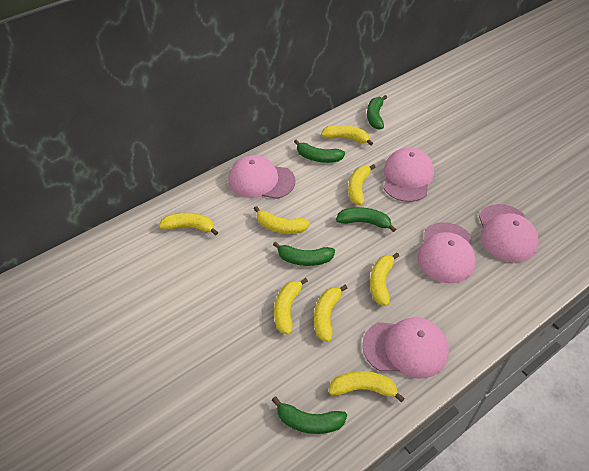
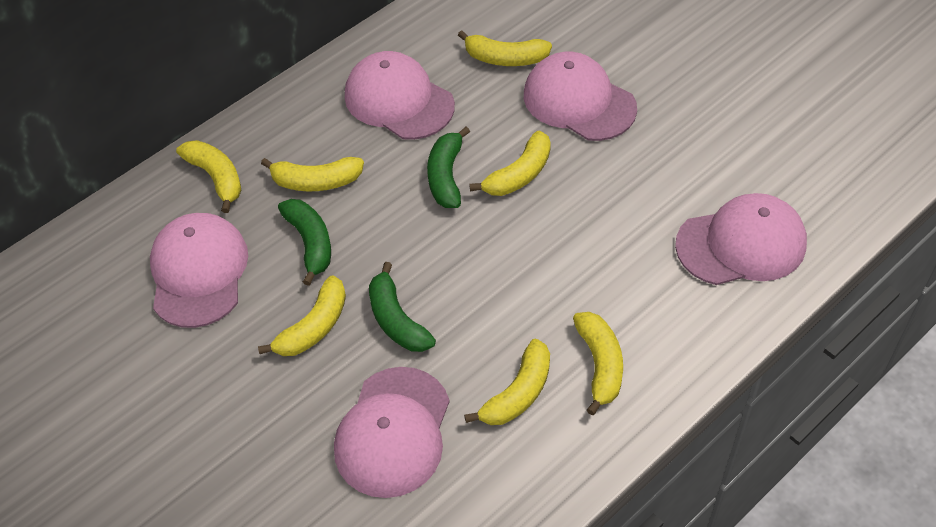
green banana: 5 -> 3
yellow banana: 8 -> 7

